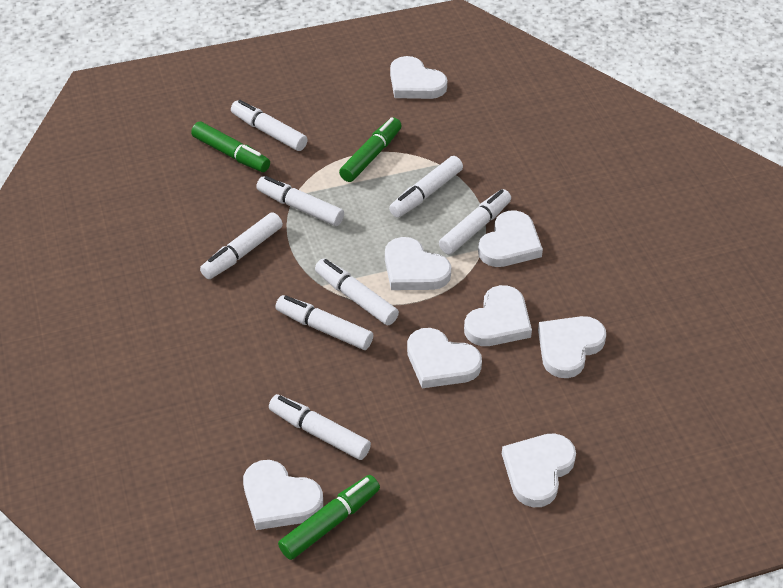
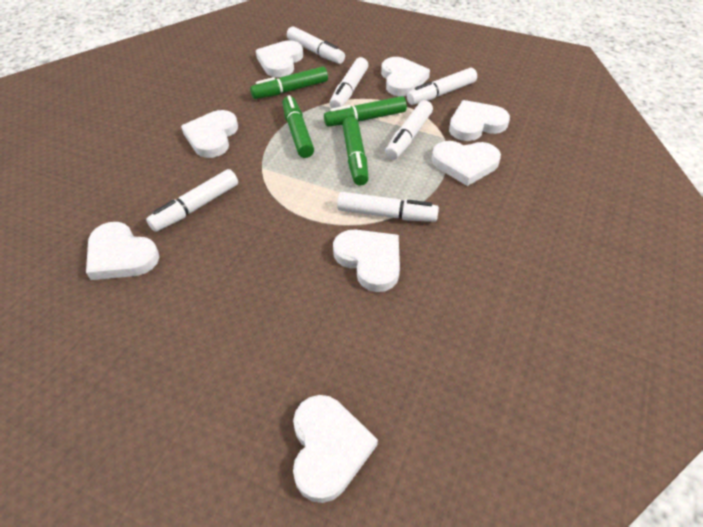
green marker: 3 -> 4
white marker: 8 -> 6

